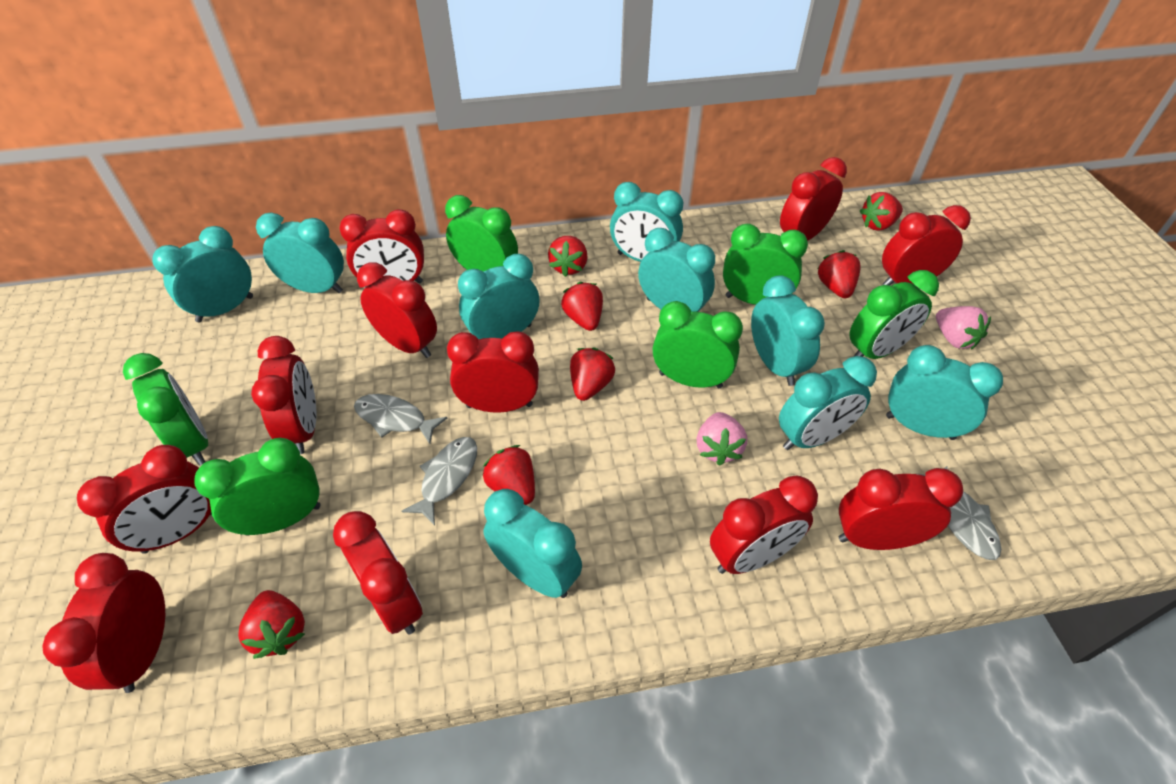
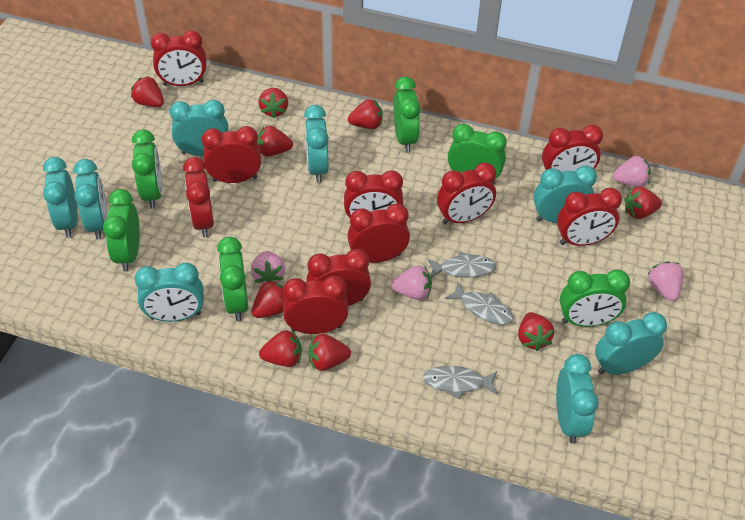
pink strawberry: 2 -> 4
red clock: 11 -> 10
red strawberry: 7 -> 9
turquoise clock: 9 -> 8

